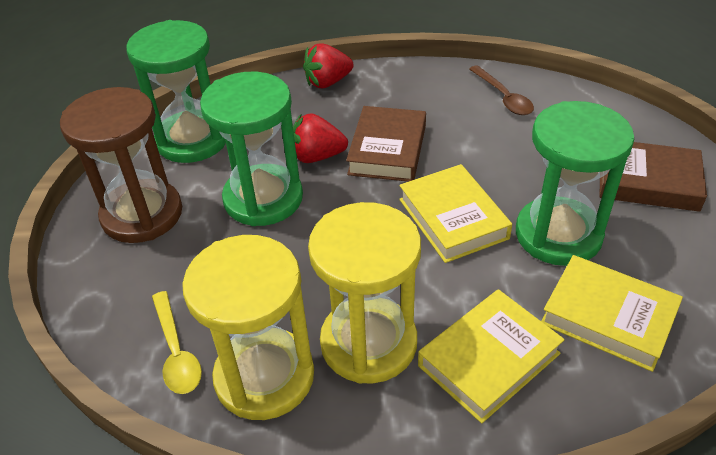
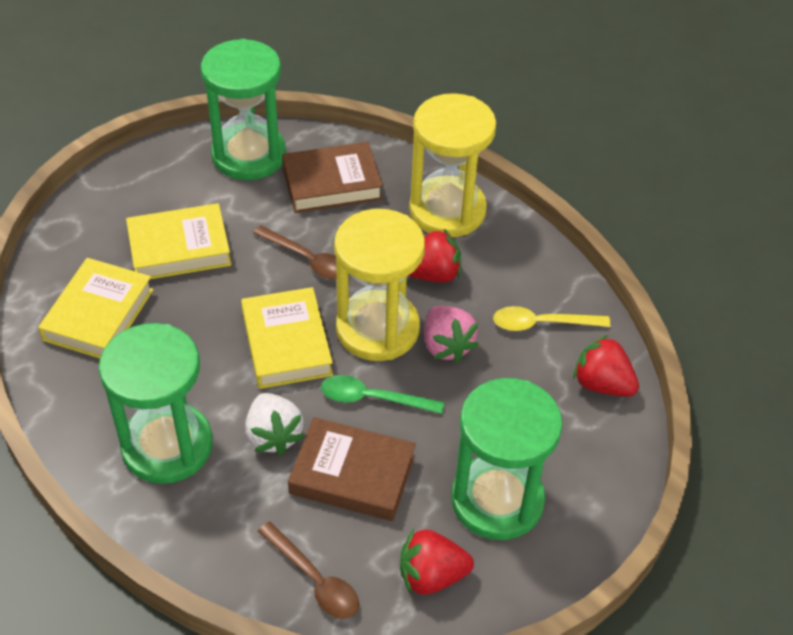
brown hourglass: 1 -> 0
brown spoon: 1 -> 2
green spoon: 0 -> 1
pink strawberry: 0 -> 1
red strawberry: 2 -> 3
white strawberry: 0 -> 1

